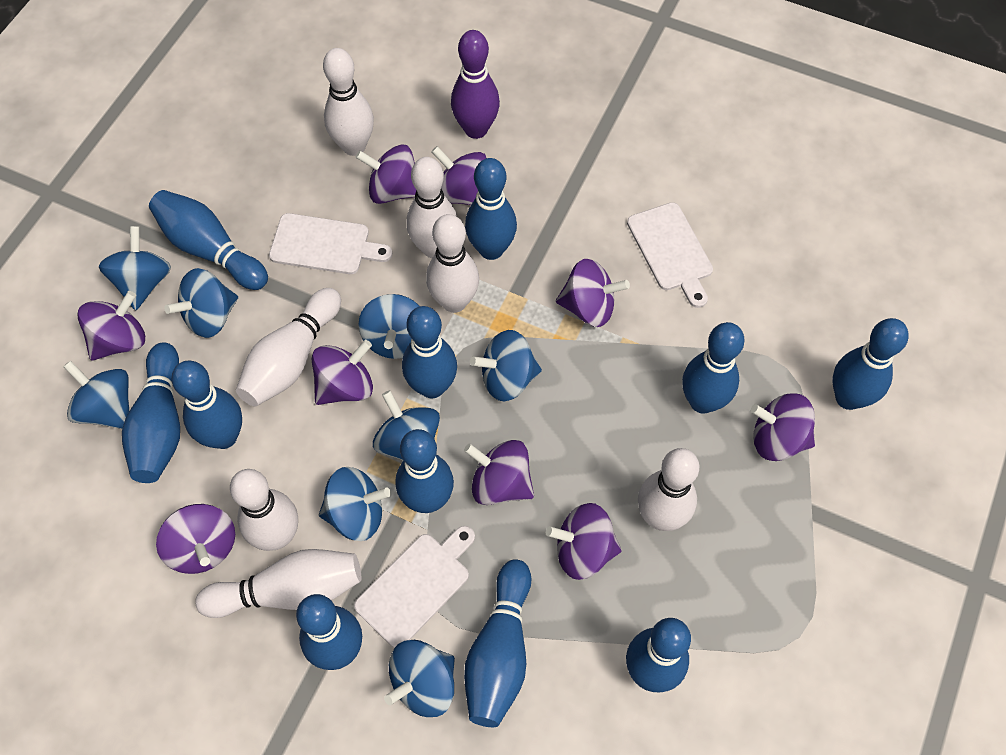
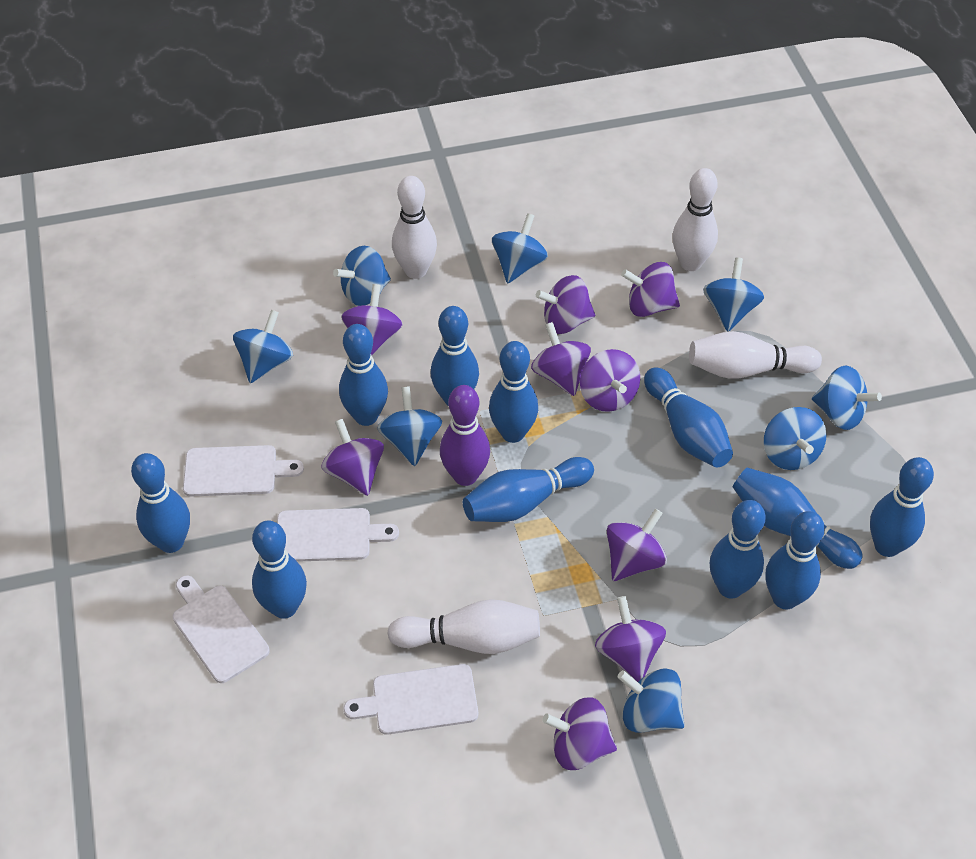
white bowling pin: 7 -> 4
white cutting board: 3 -> 4

